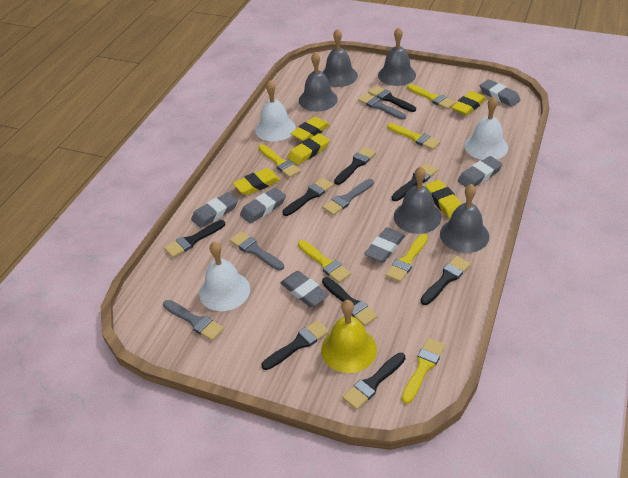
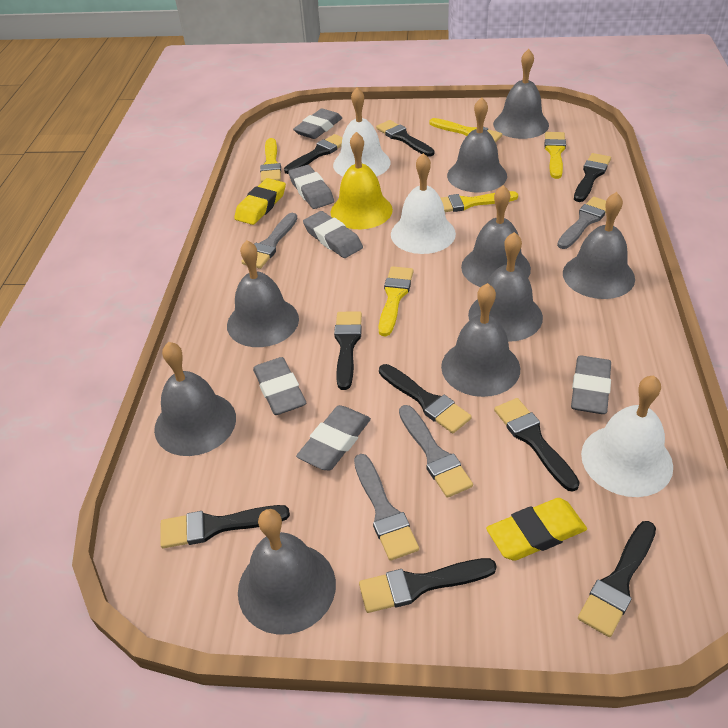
grey bell: 5 -> 9
yellow brush: 6 -> 5
yellow eraser: 5 -> 2

